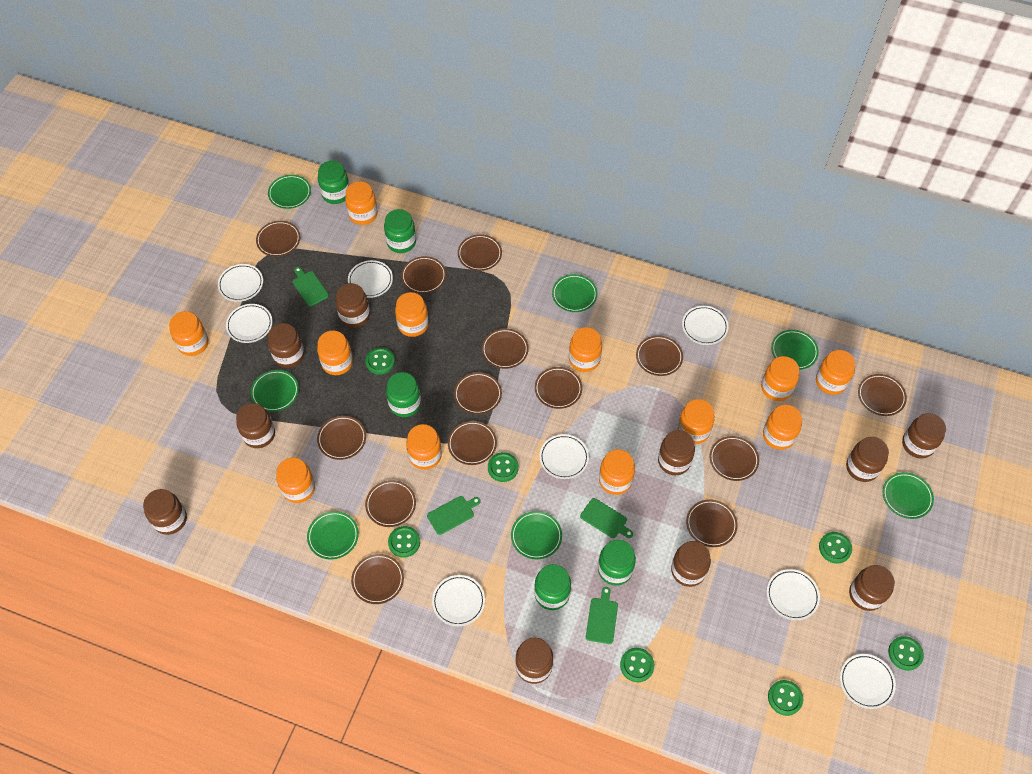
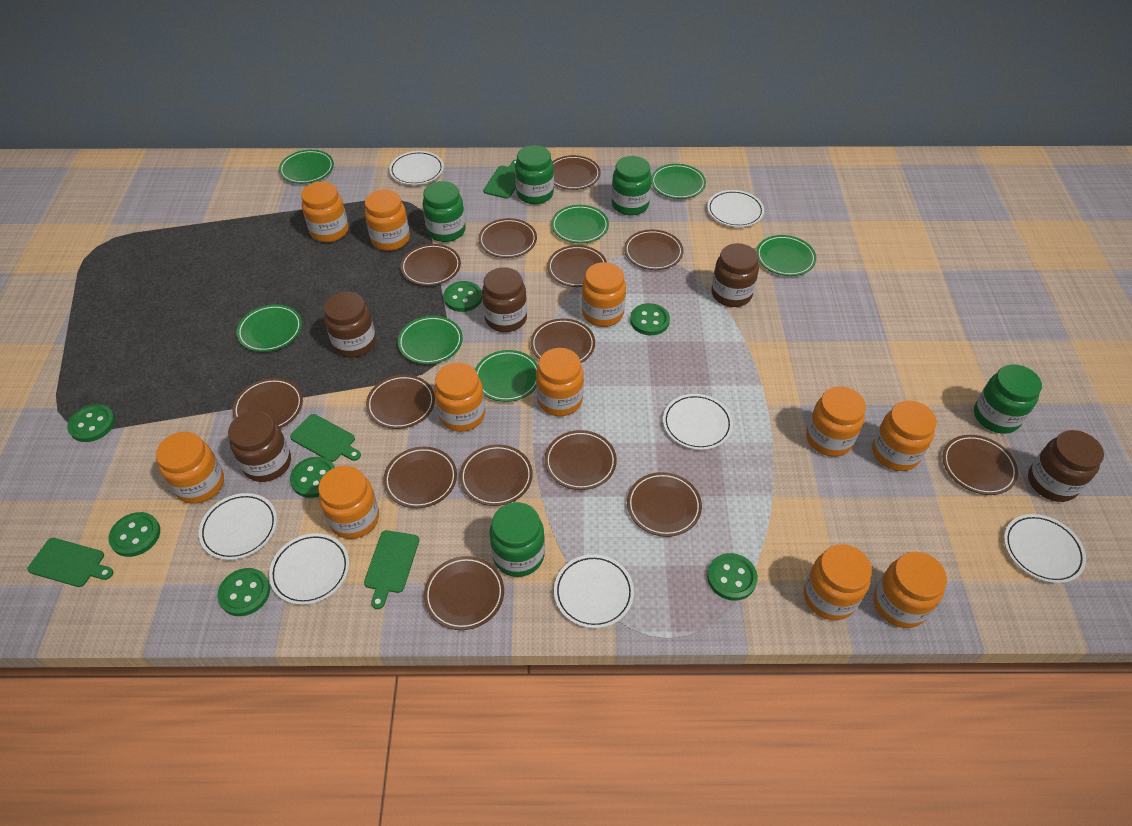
brown jar: 10 -> 5
orange jar: 12 -> 11
white plate: 8 -> 7

